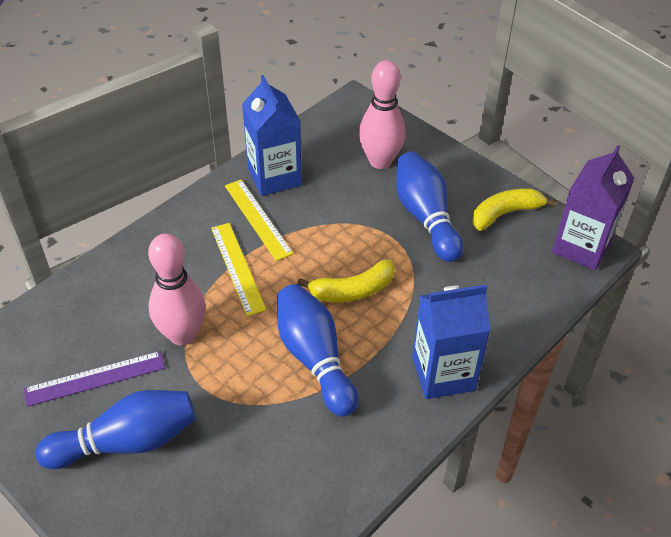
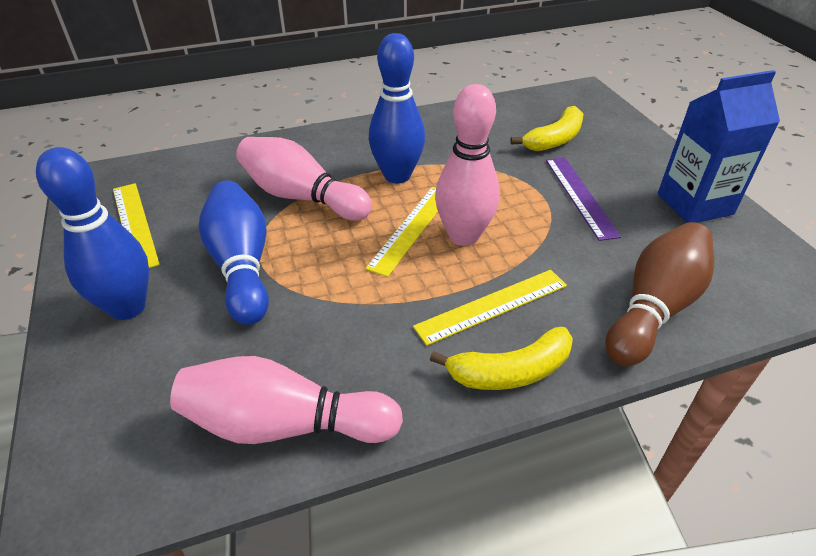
blue carton: 2 -> 1
brown bowling pin: 0 -> 1
pink bowling pin: 2 -> 3
purple carton: 1 -> 0
yellow ruler: 2 -> 3

